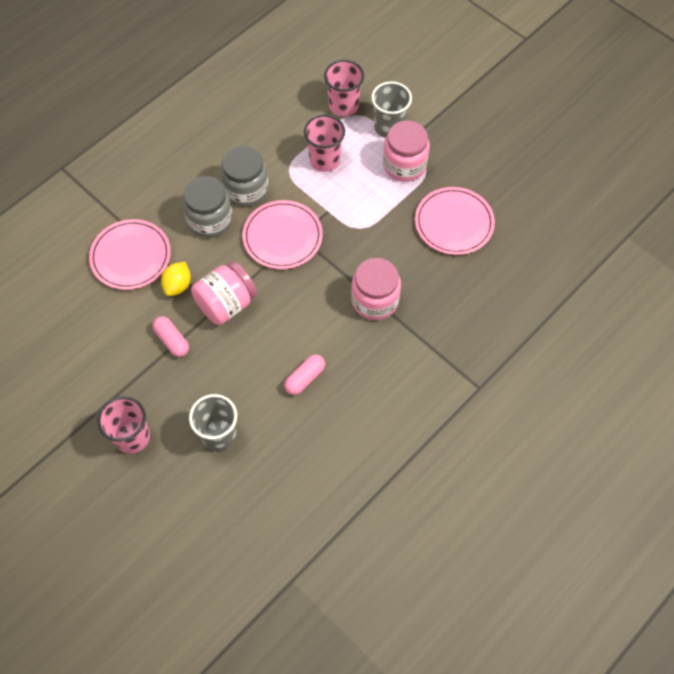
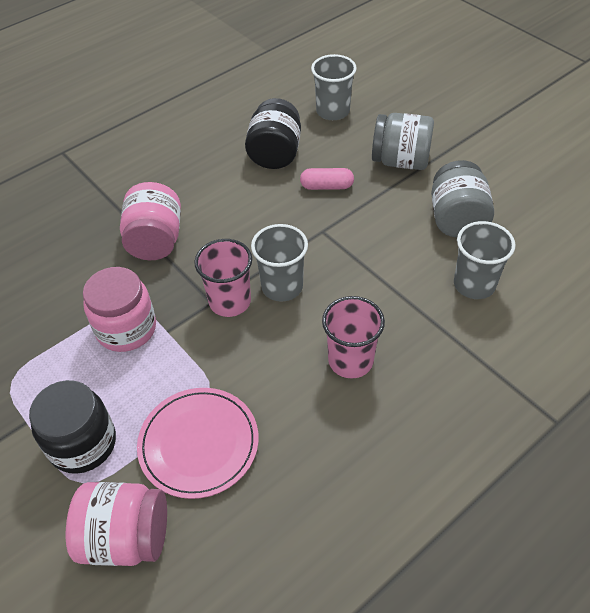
black jar: 0 -> 2
grey cup: 2 -> 3
pink capsule: 2 -> 1
pink cup: 3 -> 2
pink plate: 3 -> 1
yellow lemon: 1 -> 0

